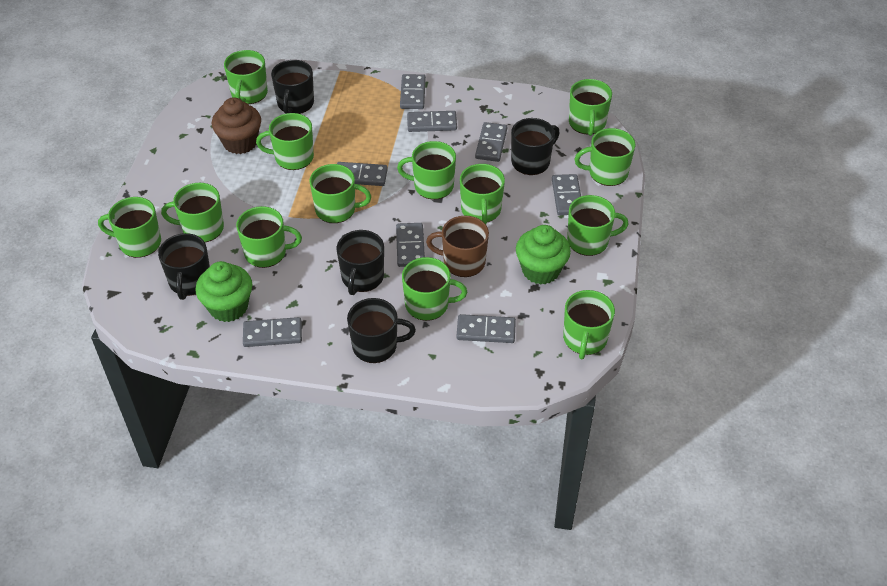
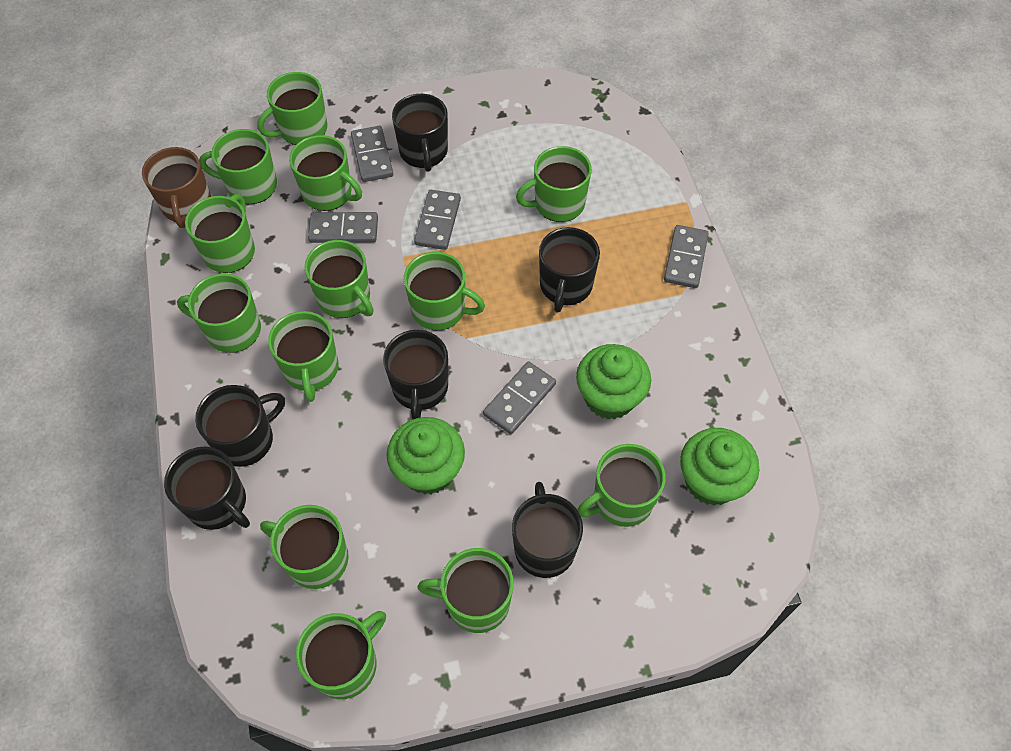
black mug: 5 -> 6
brown cupcake: 1 -> 0
green cupcake: 2 -> 3
grey domino: 8 -> 5

